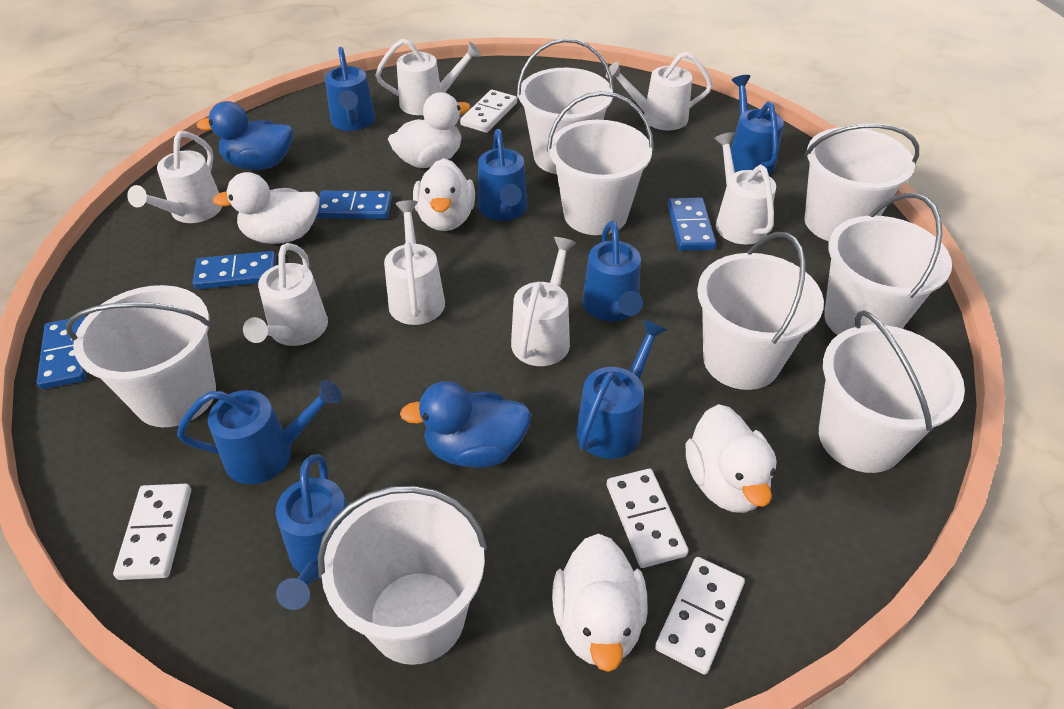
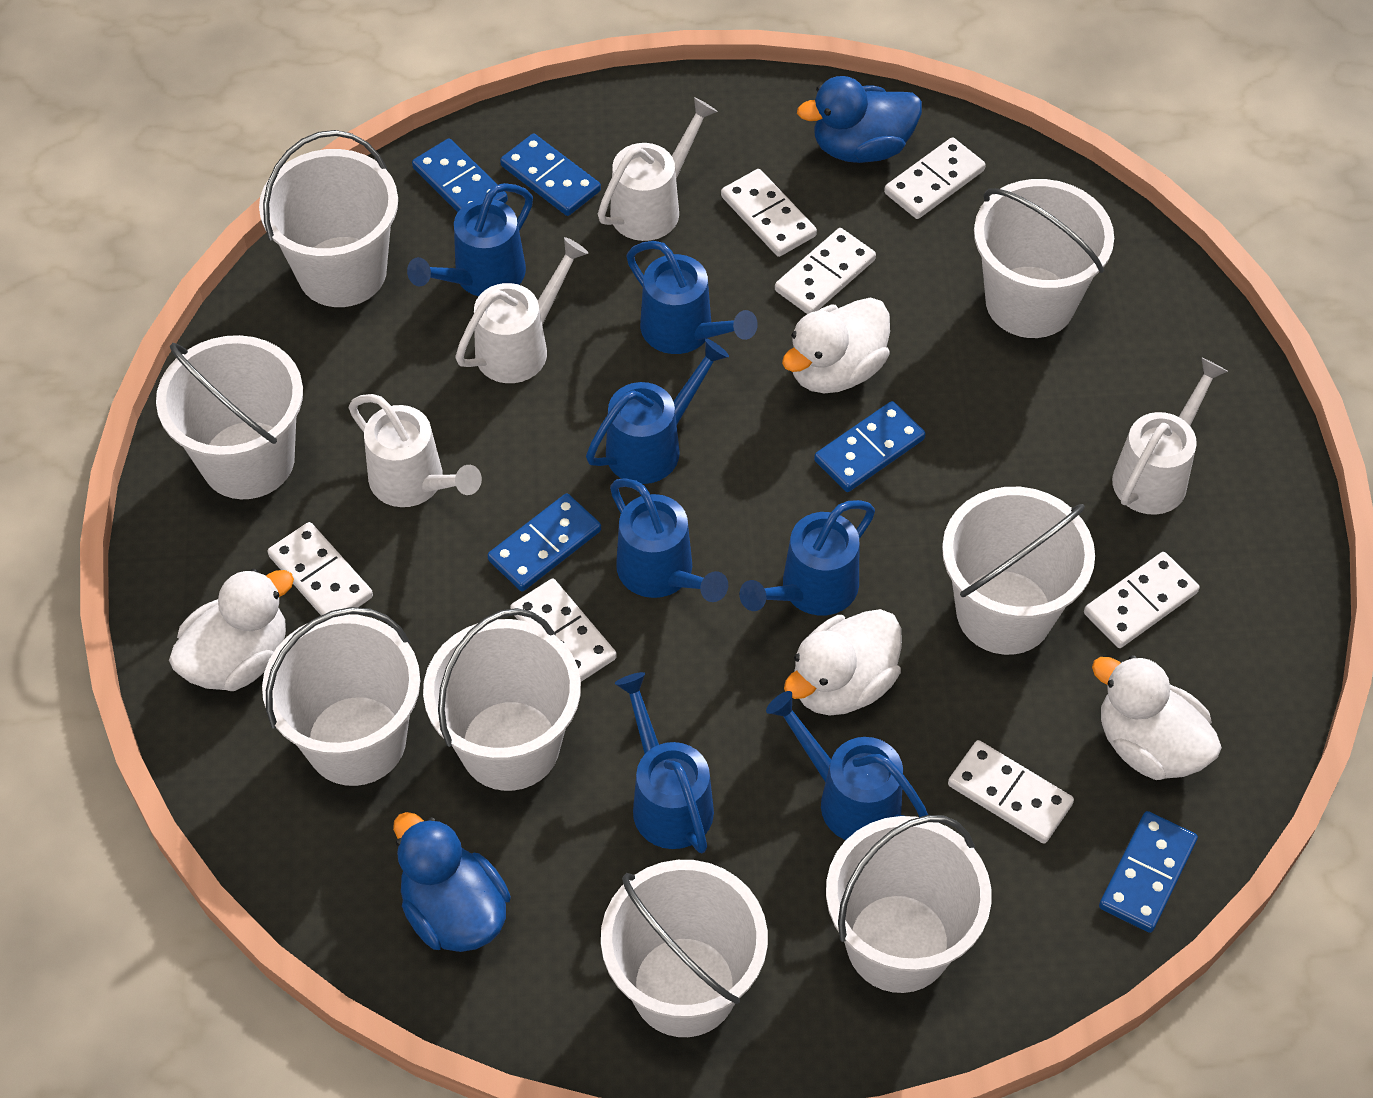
blue domino: 4 -> 5
white domino: 4 -> 7
white duck: 5 -> 4
white watering can: 7 -> 4

